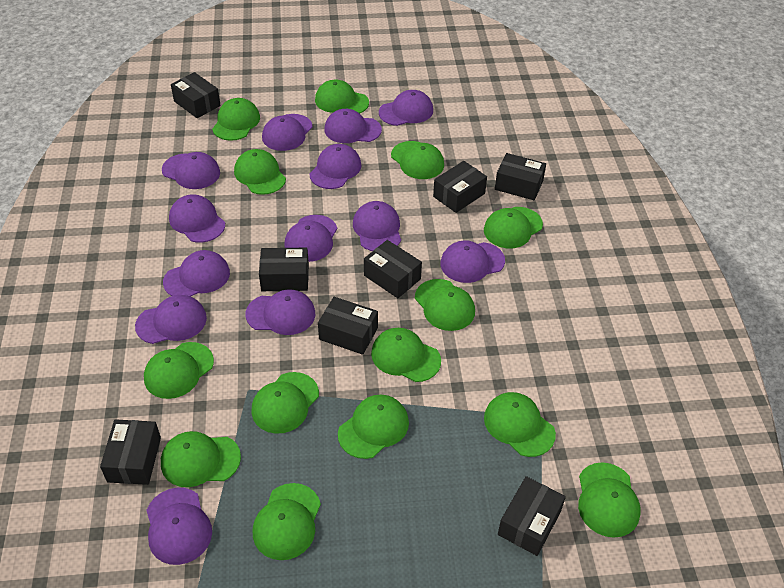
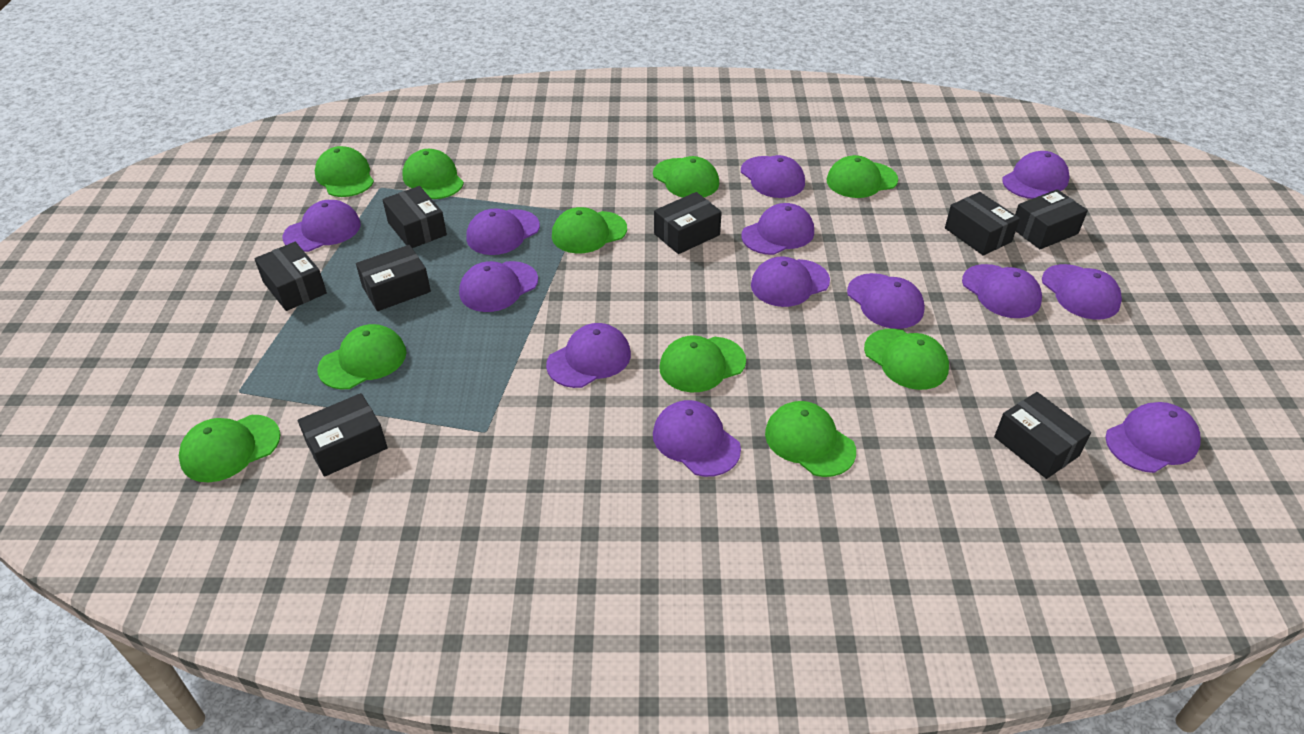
green cap: 14 -> 10

